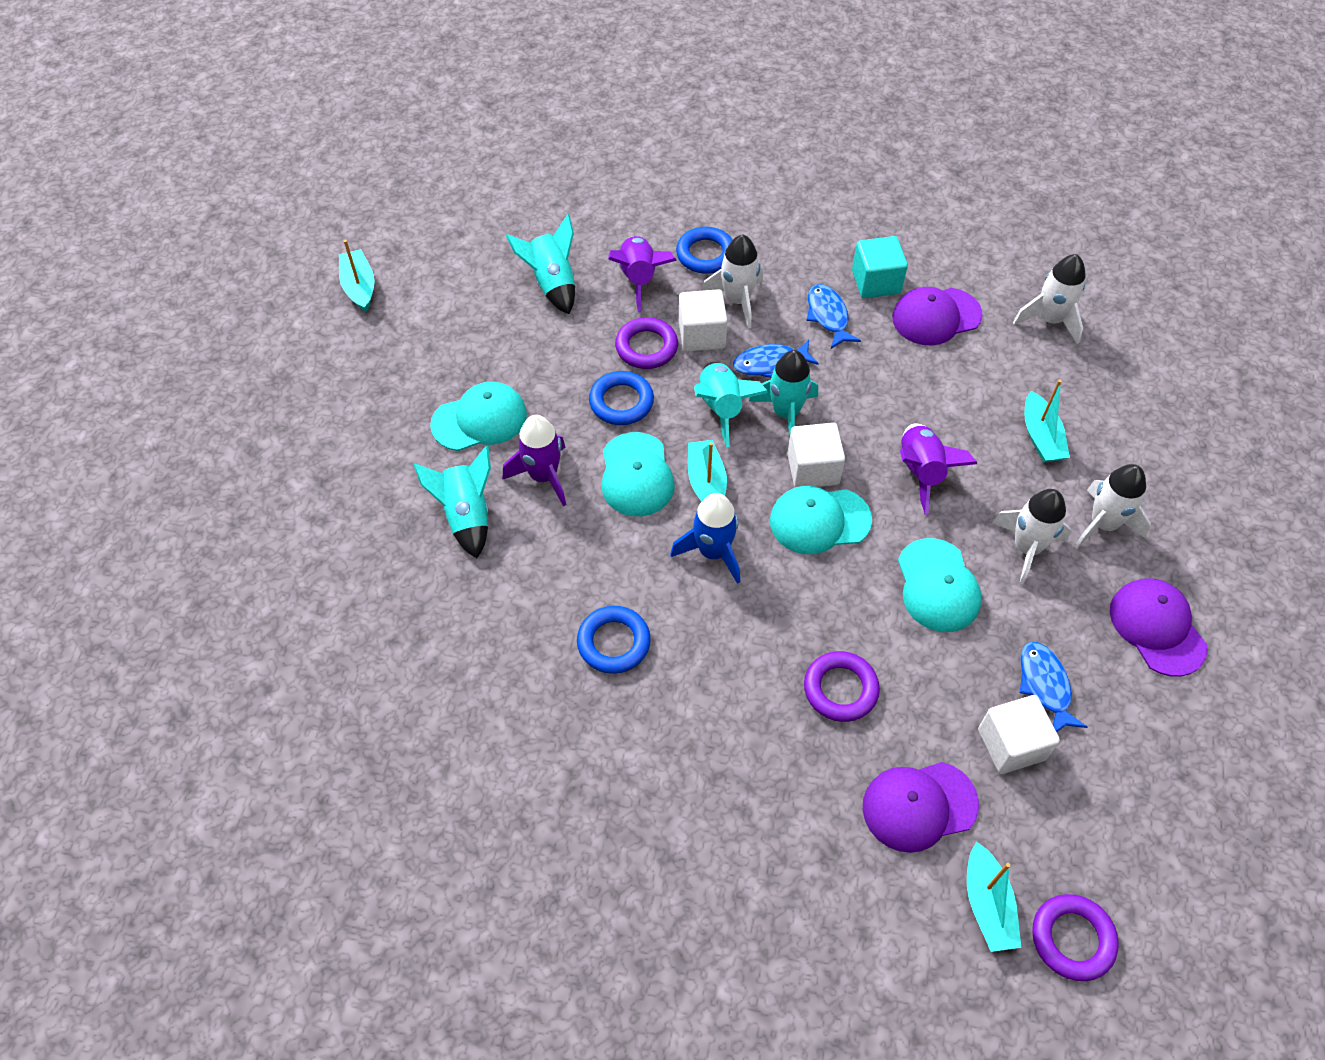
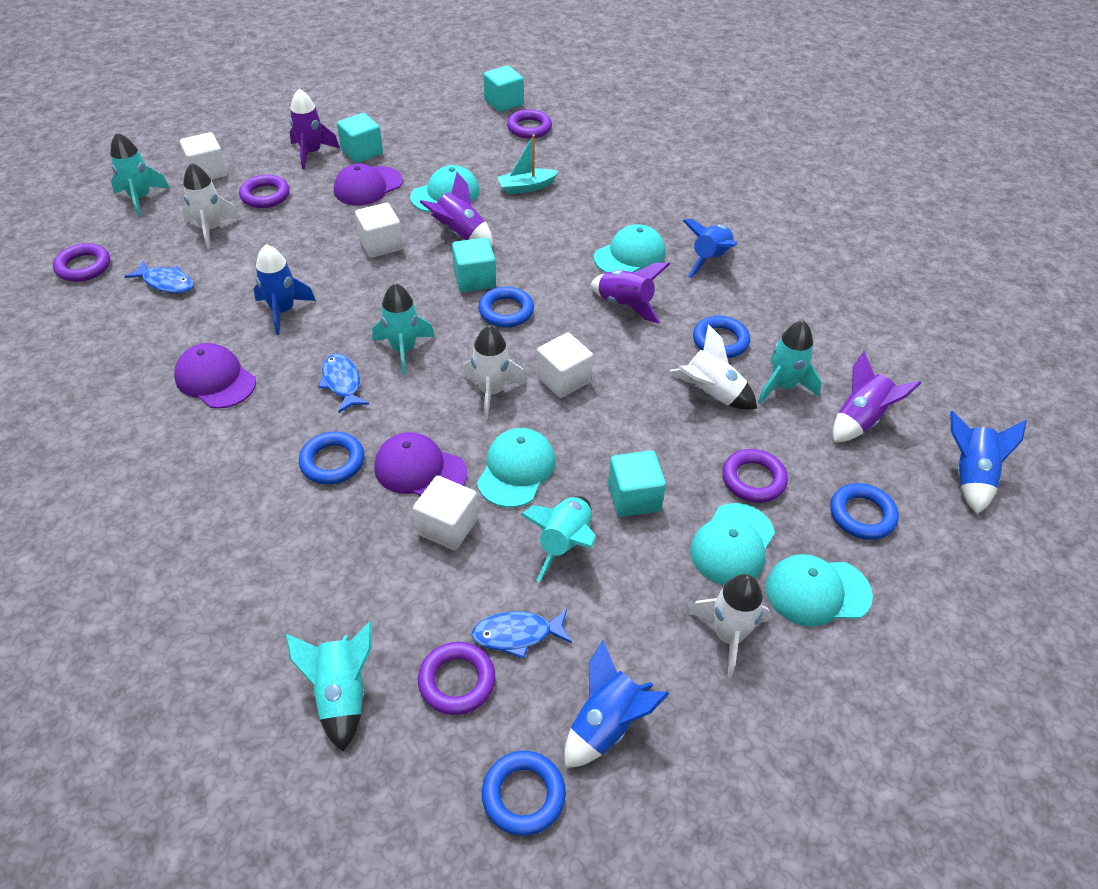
blue ring: 3 -> 5
blue rocket: 1 -> 4
purple ring: 3 -> 5
purple rocket: 3 -> 4
turquoise boat: 4 -> 1
turquoise cap: 4 -> 5
turquoise cube: 1 -> 4
turquoise rocket: 4 -> 5
white cube: 3 -> 4

